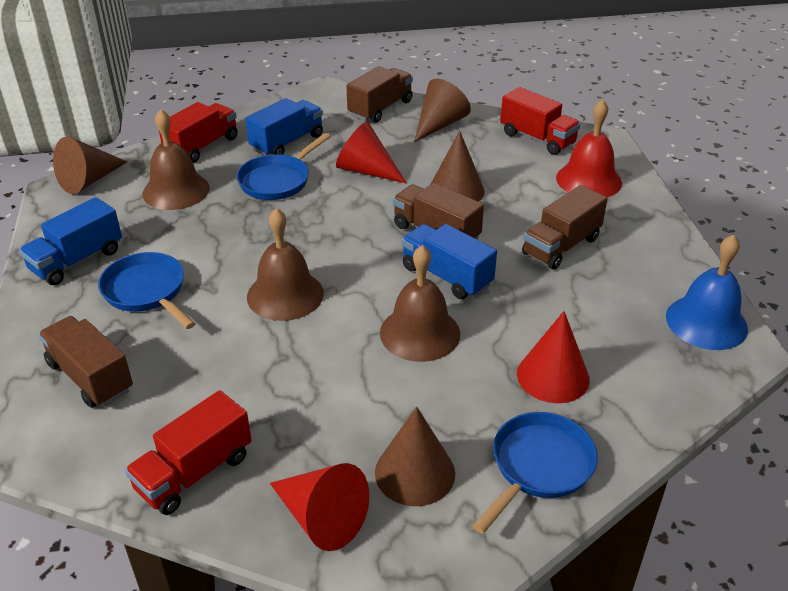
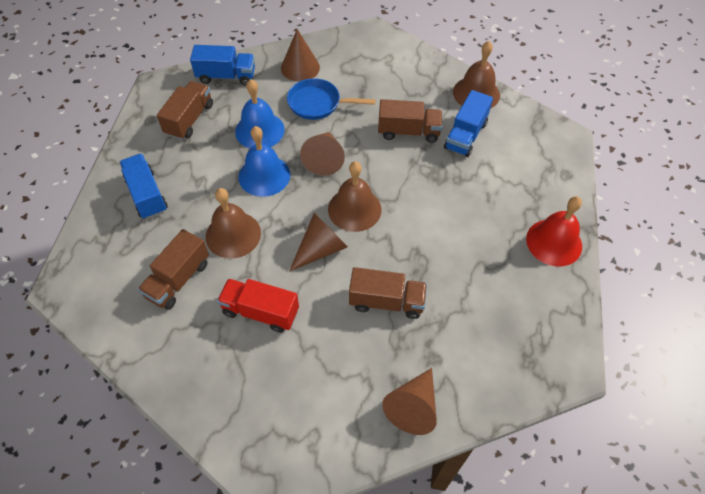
blue bell: 1 -> 2
blue pan: 3 -> 1
red cone: 3 -> 0
red truck: 3 -> 1

